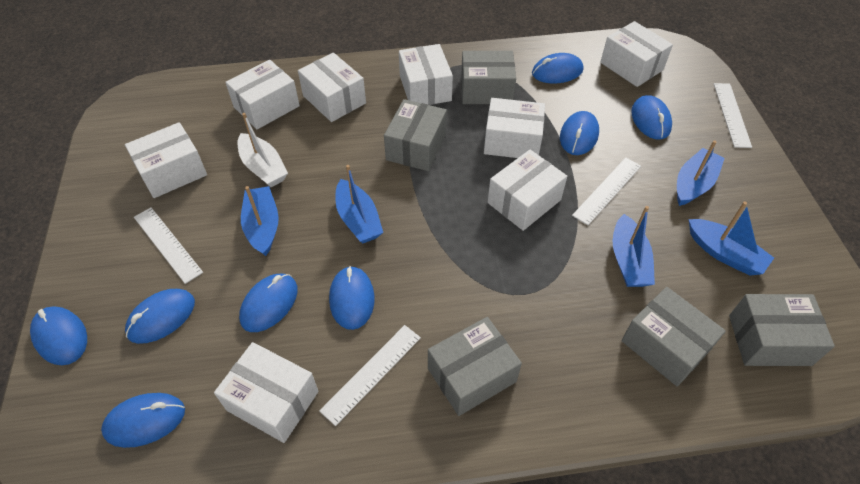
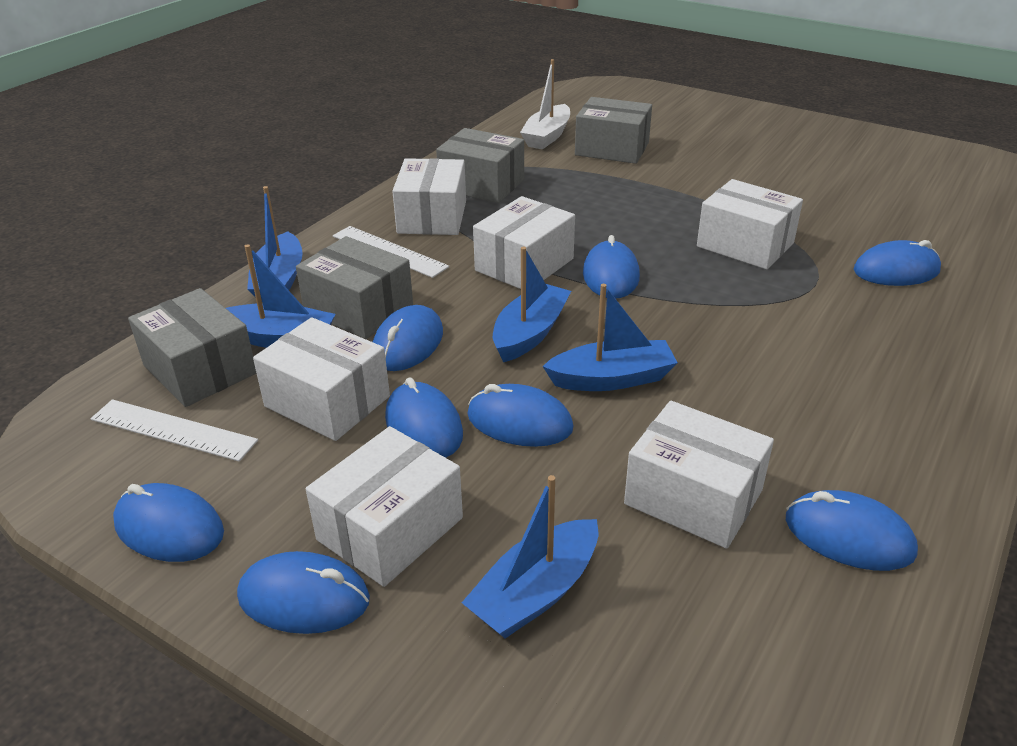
grey box: 5 -> 4
white box: 8 -> 6
white ruler: 4 -> 2

